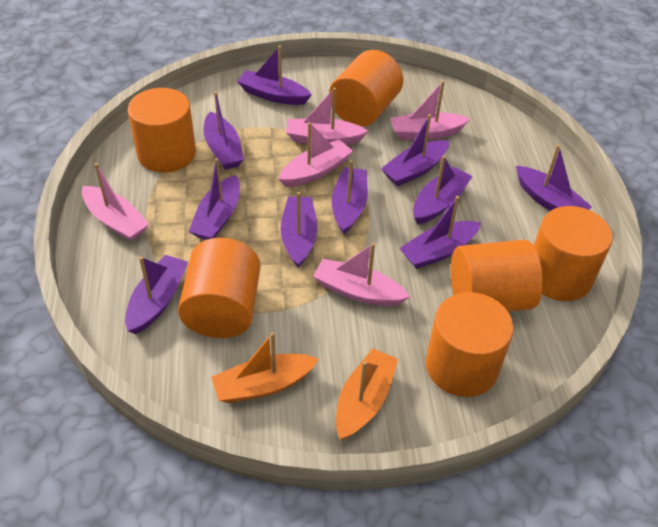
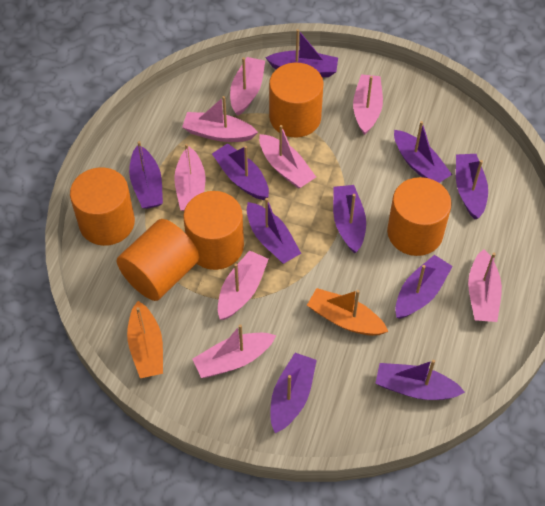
orange cylinder: 6 -> 5
pink boat: 5 -> 8

